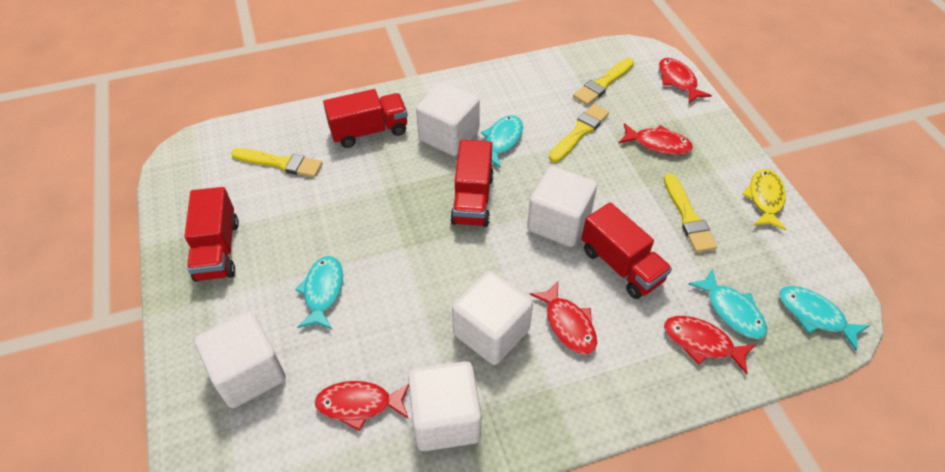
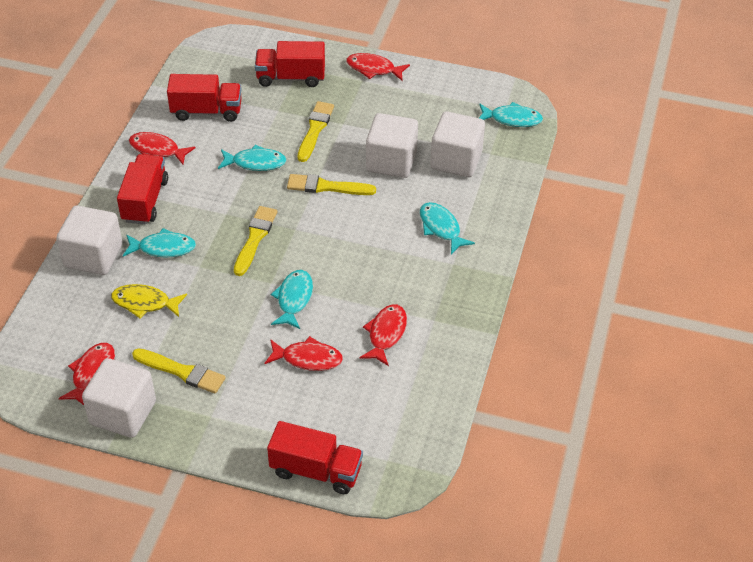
turquoise fish: 4 -> 5
white cube: 5 -> 4

